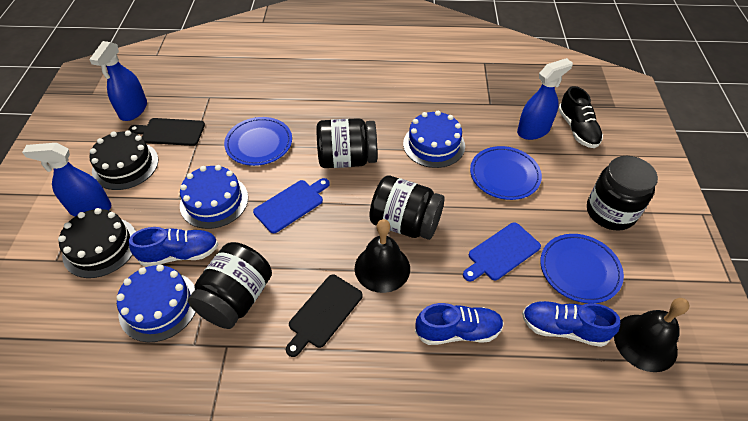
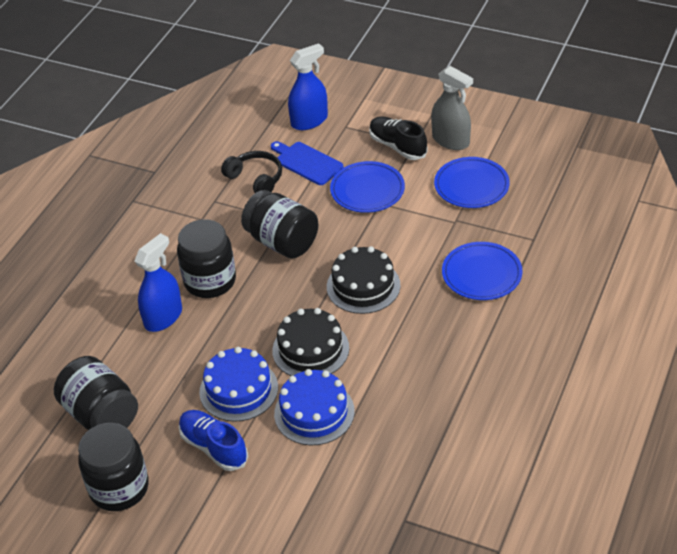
black bell: 2 -> 0
black cutting board: 2 -> 0
black headphones: 0 -> 1
blue cake: 3 -> 2
blue cutting board: 2 -> 1
blue shoe: 3 -> 1
blue spray bottle: 3 -> 2
grey spray bottle: 0 -> 1

